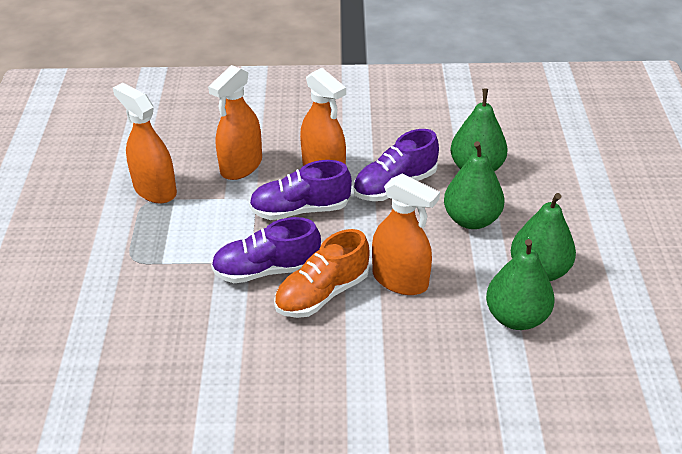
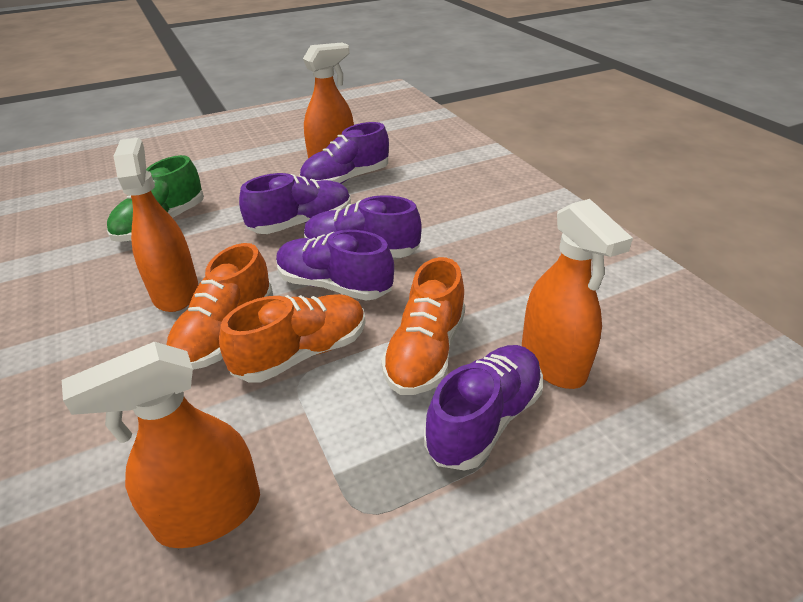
green pear: 4 -> 0
green shoe: 0 -> 1
orange shoe: 1 -> 3
purple shoe: 3 -> 5

